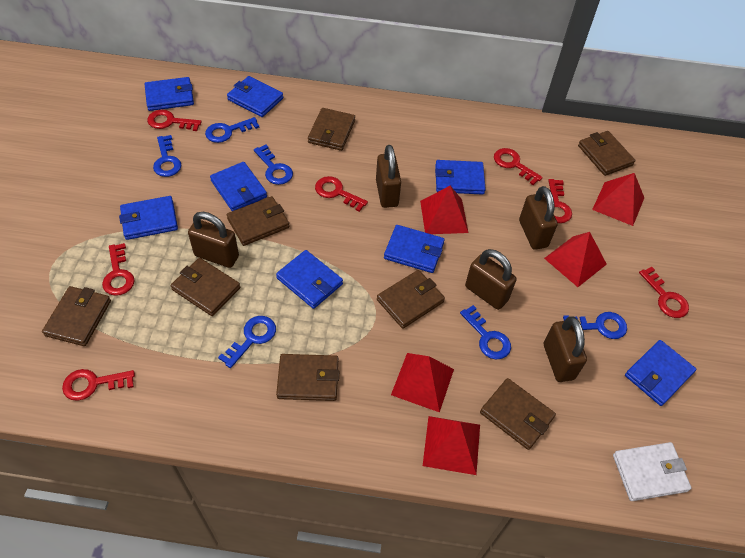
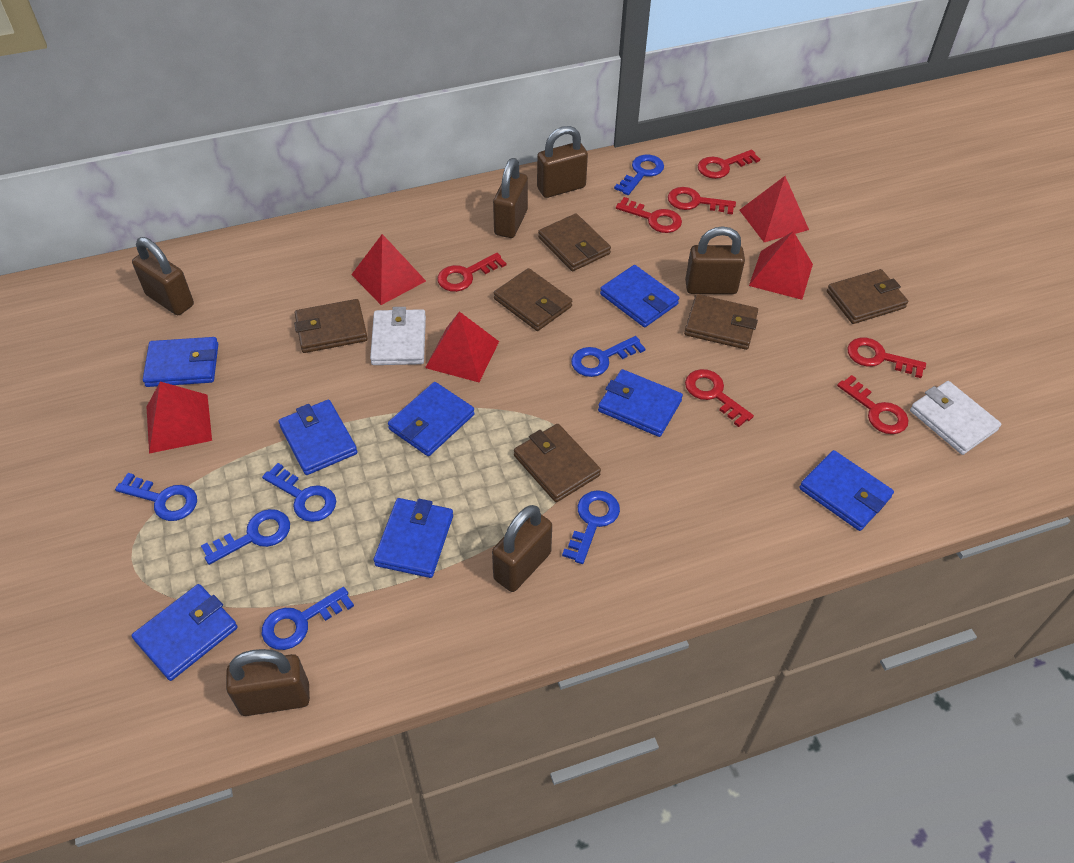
blue key: 6 -> 7
brown padlock: 5 -> 6
brown wallet: 8 -> 6
white wallet: 1 -> 2

